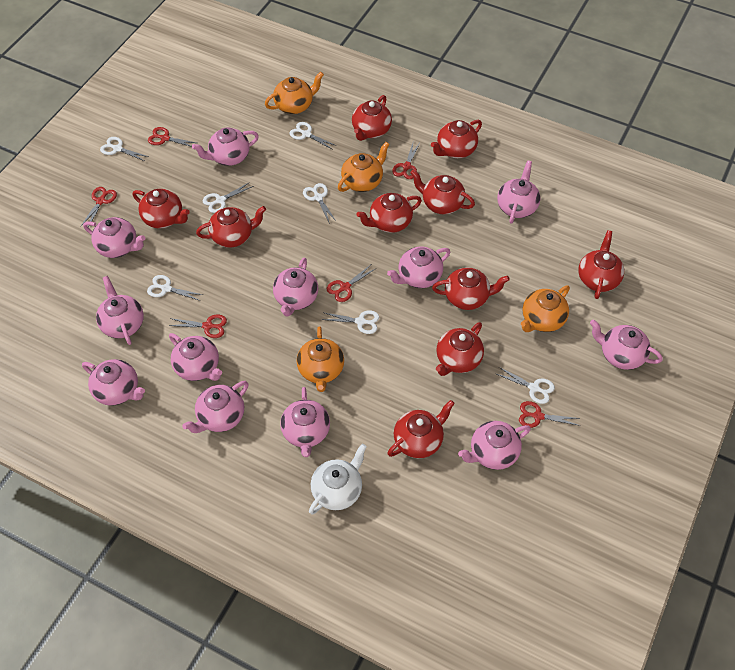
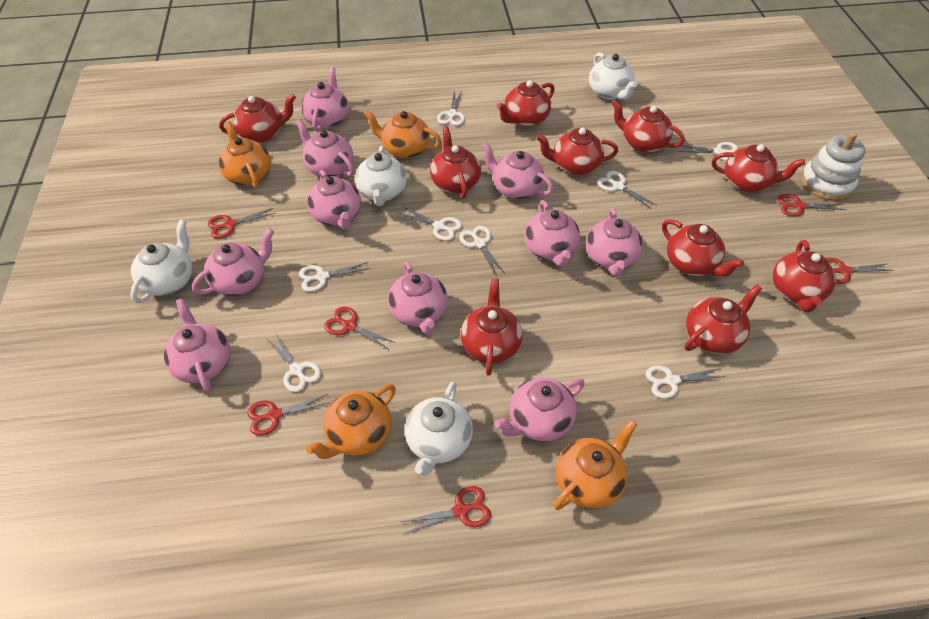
pink teapot: 12 -> 10
white scissors: 7 -> 8
white stacking toy: 0 -> 1
white teapot: 1 -> 4

